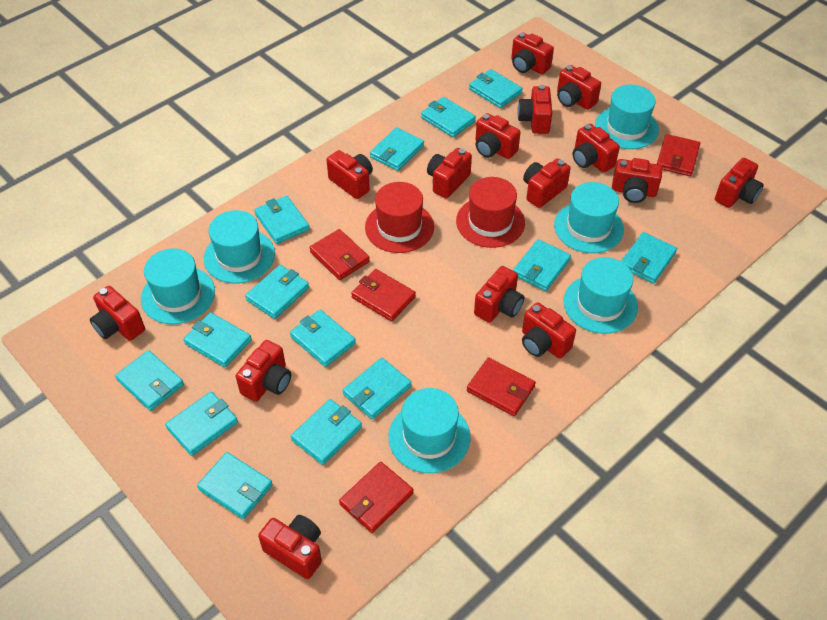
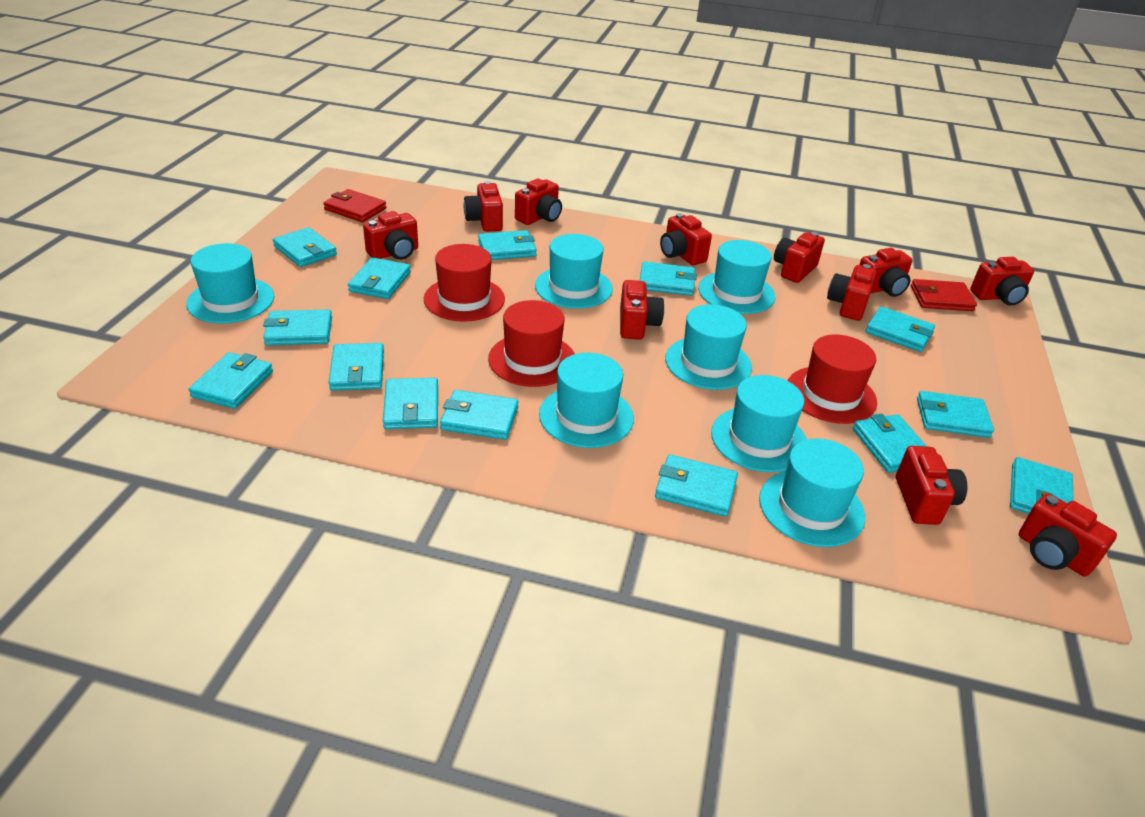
red camera: 15 -> 11
red hat: 2 -> 3
red wallet: 5 -> 2
turquoise hat: 6 -> 7

